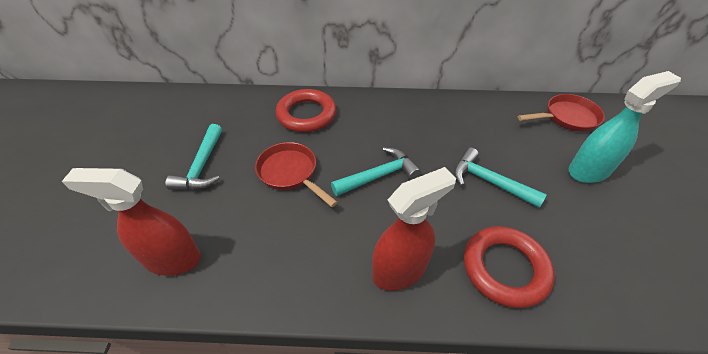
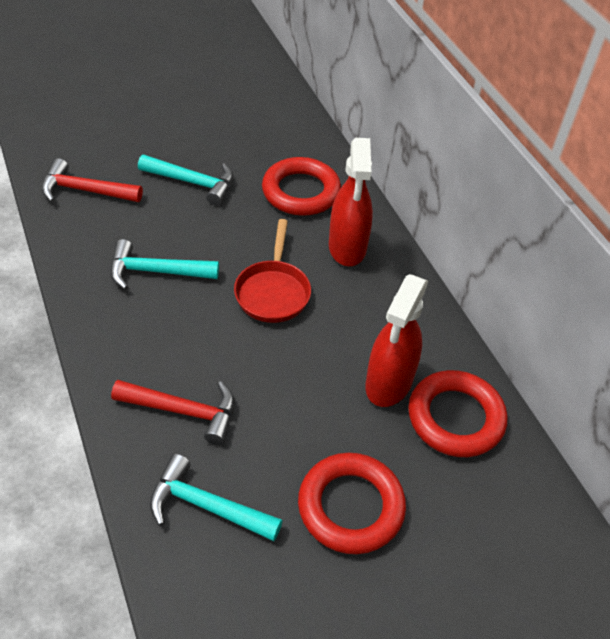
red hammer: 0 -> 2
red pan: 2 -> 1
red ring: 2 -> 3
turquoise spray bottle: 1 -> 0

